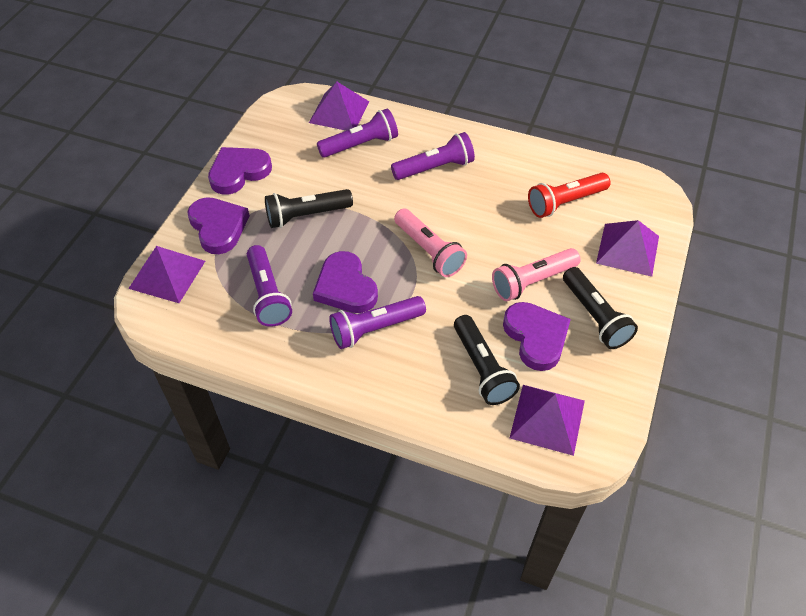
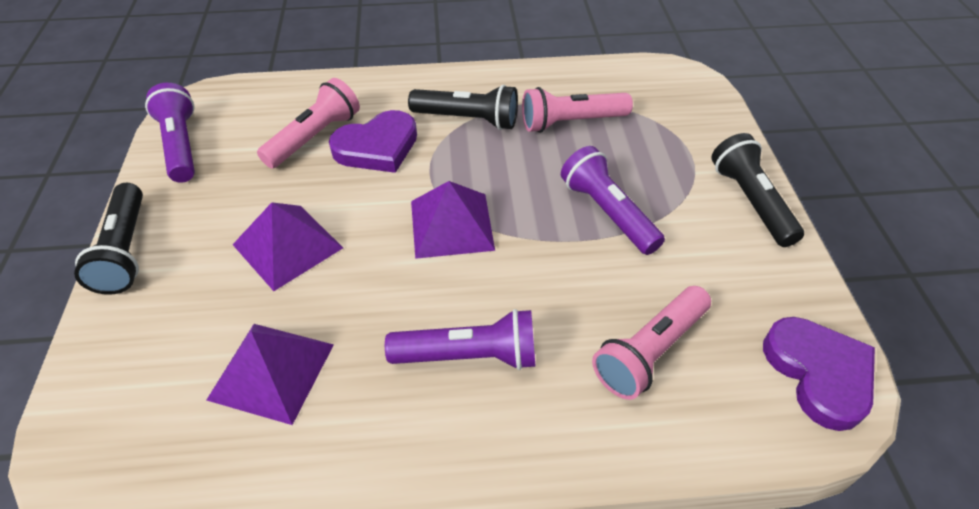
pink flashlight: 2 -> 3
purple flashlight: 4 -> 3
purple heart: 4 -> 2
purple pyramid: 4 -> 3
red flashlight: 1 -> 0

